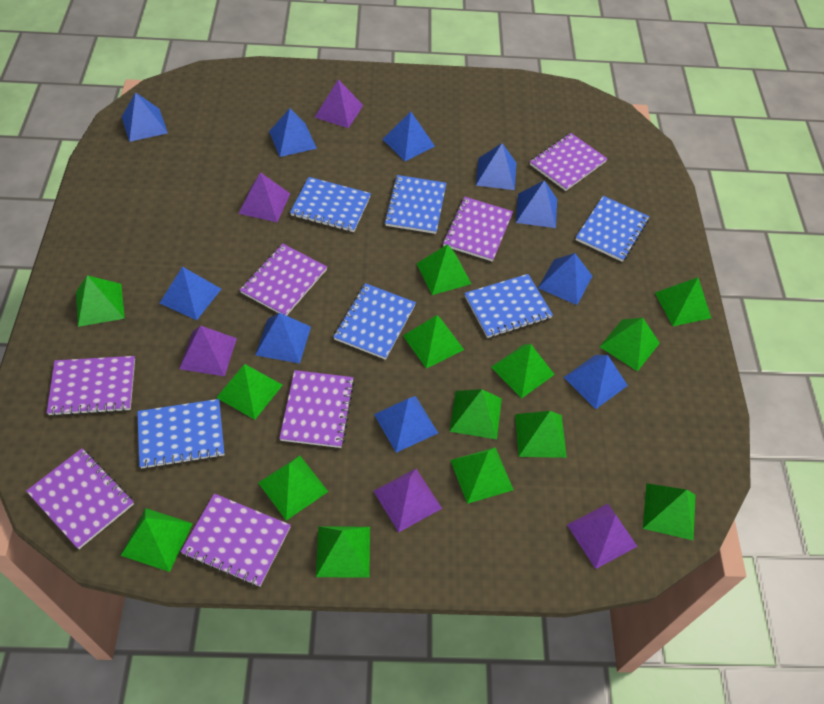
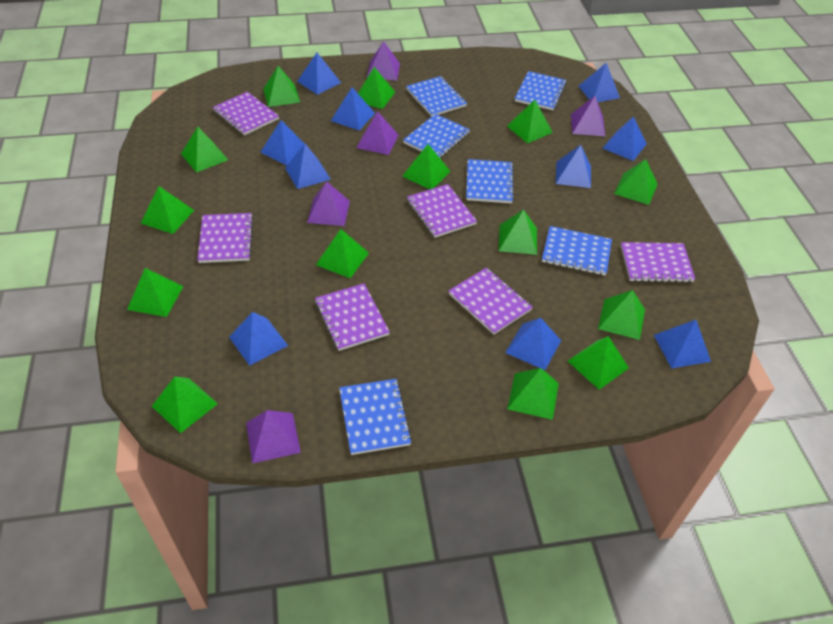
purple notebook: 7 -> 6

